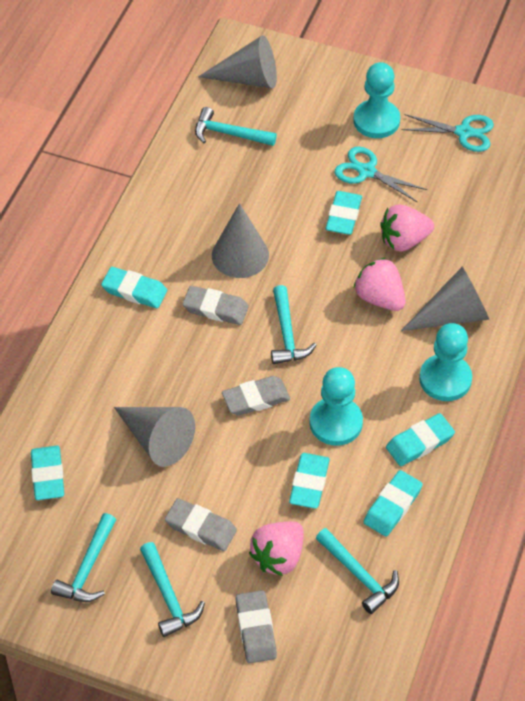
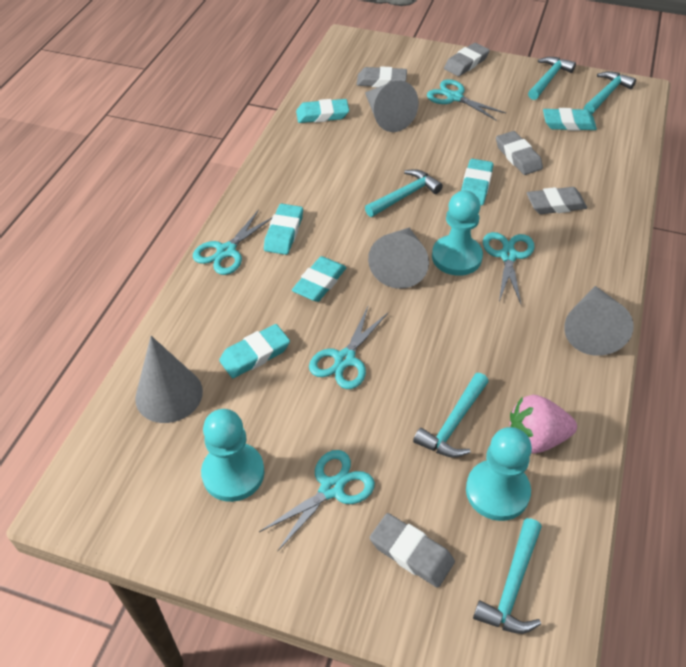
grey eraser: 4 -> 5
pink strawberry: 3 -> 1
turquoise scissors: 2 -> 5

